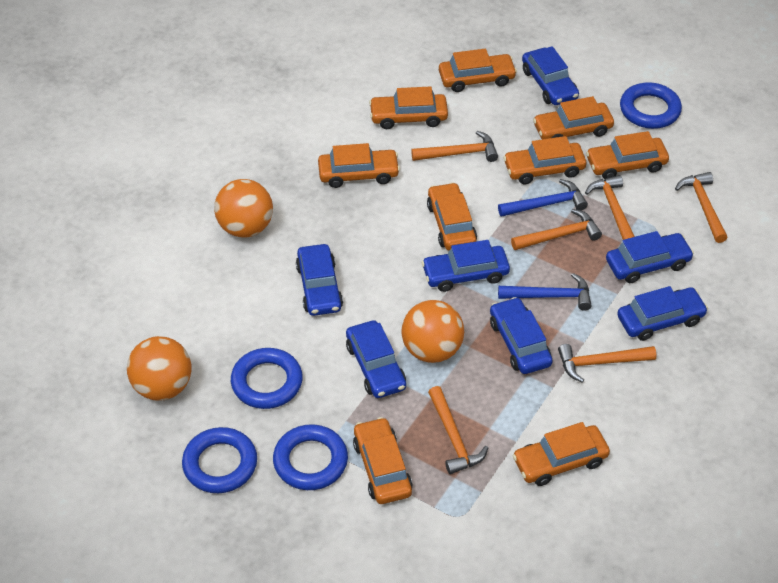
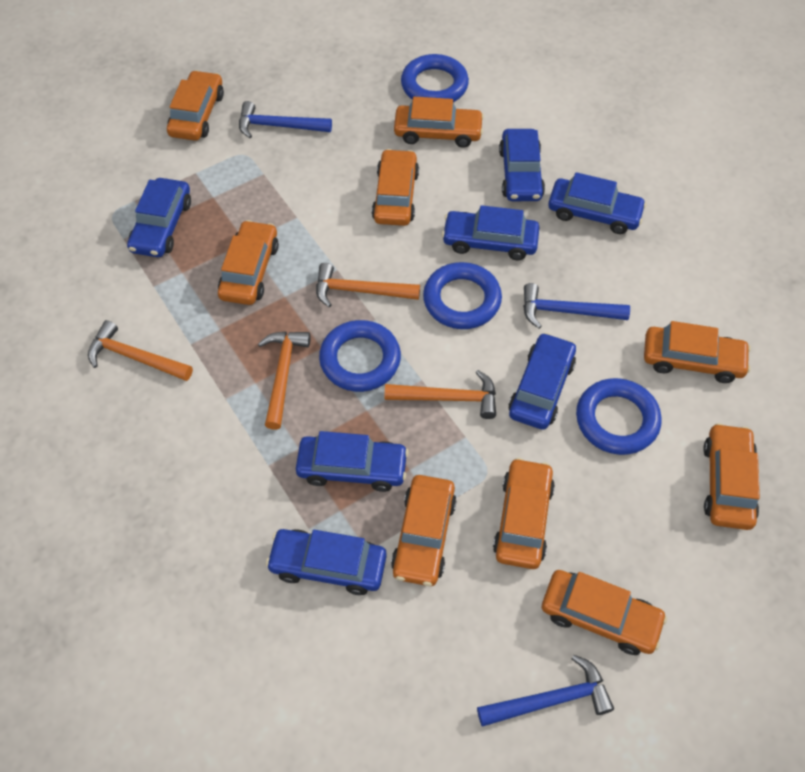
blue hammer: 2 -> 3
orange ball: 3 -> 0
orange hammer: 6 -> 4

